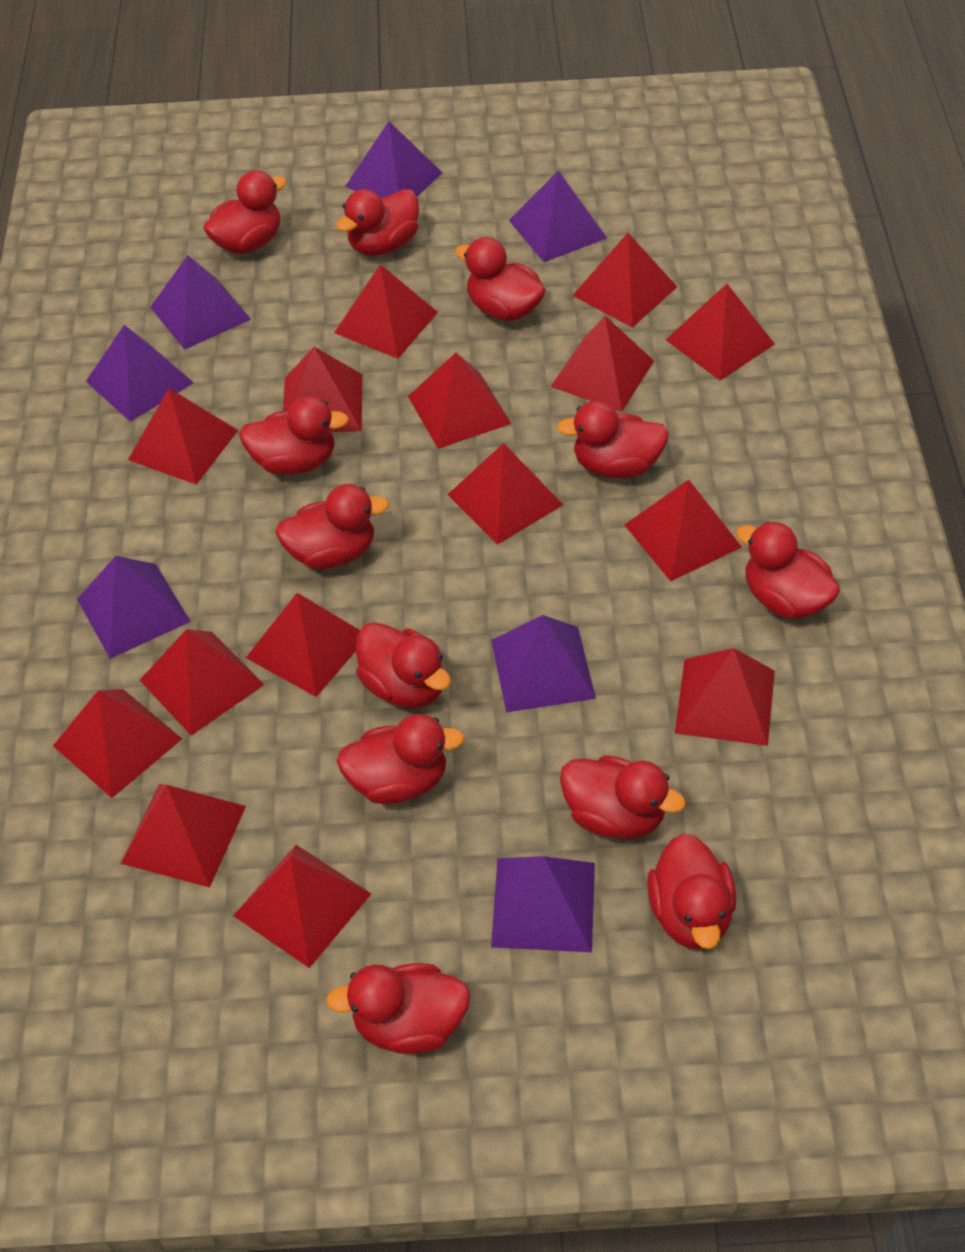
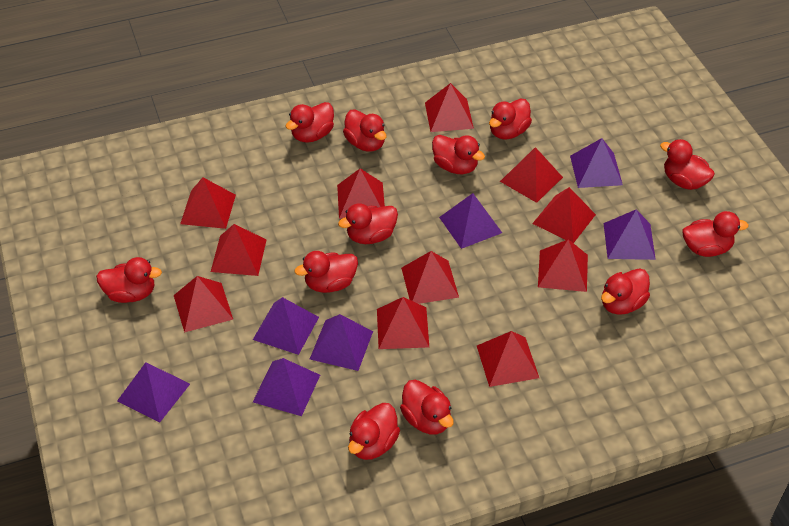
red pyramid: 15 -> 11

